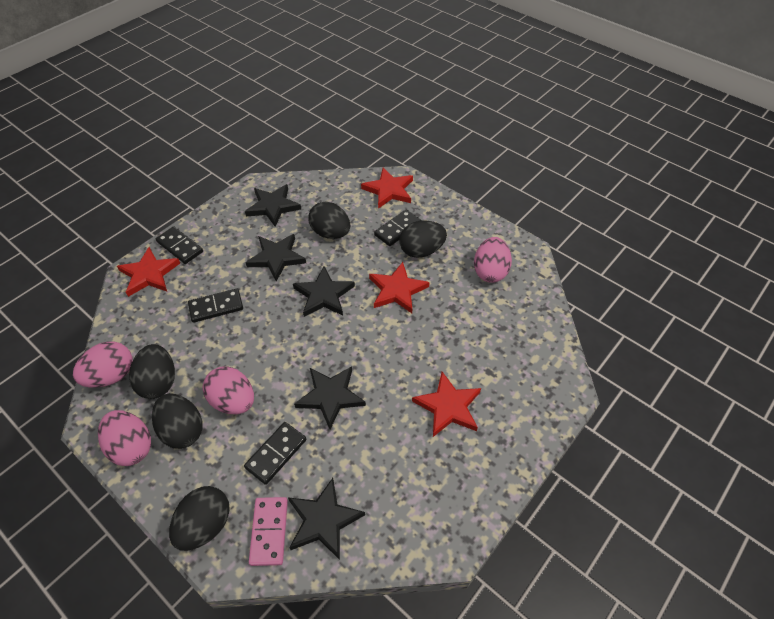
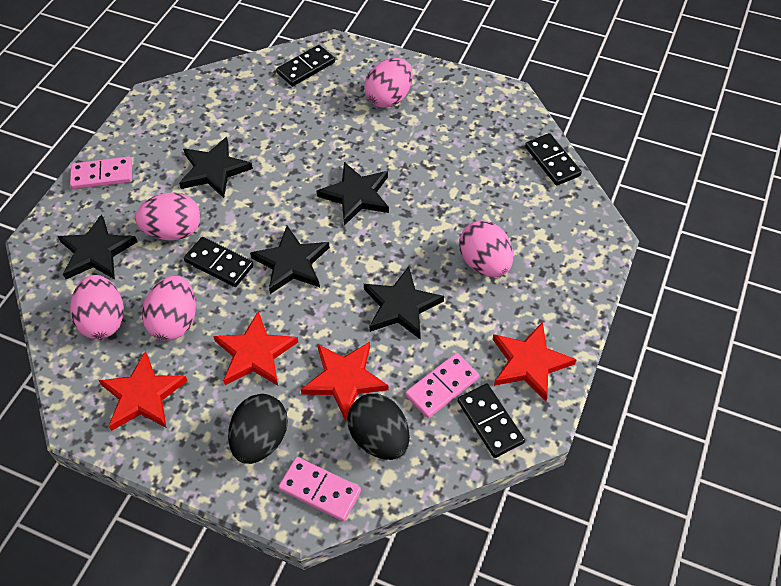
black egg: 5 -> 2
pink domino: 1 -> 3
pink egg: 4 -> 5

